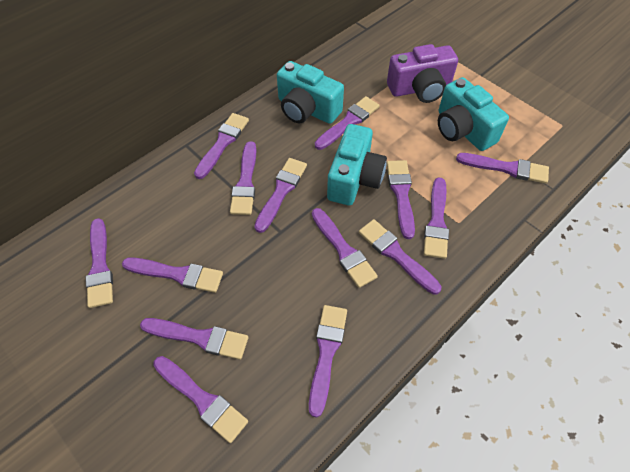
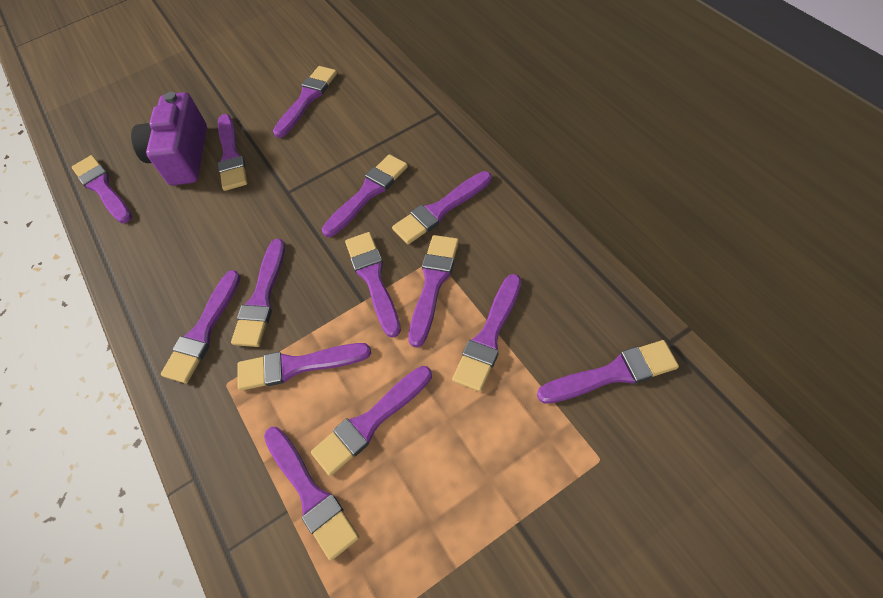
turquoise camera: 3 -> 0

